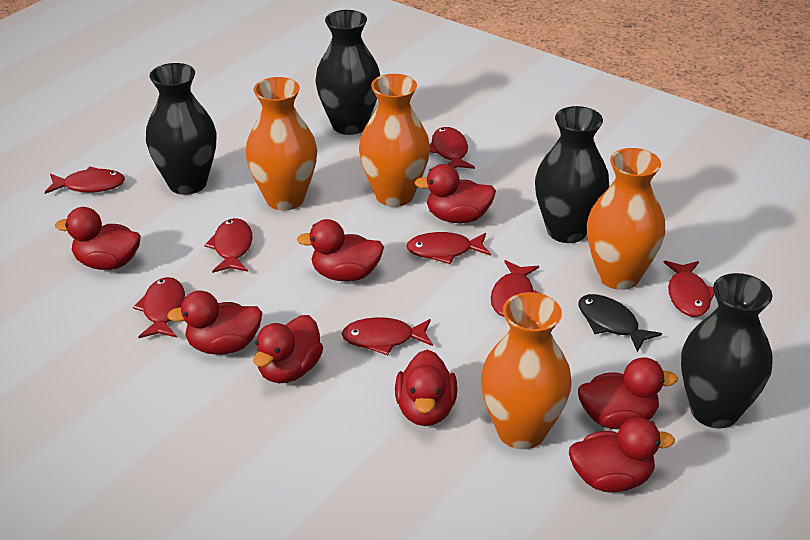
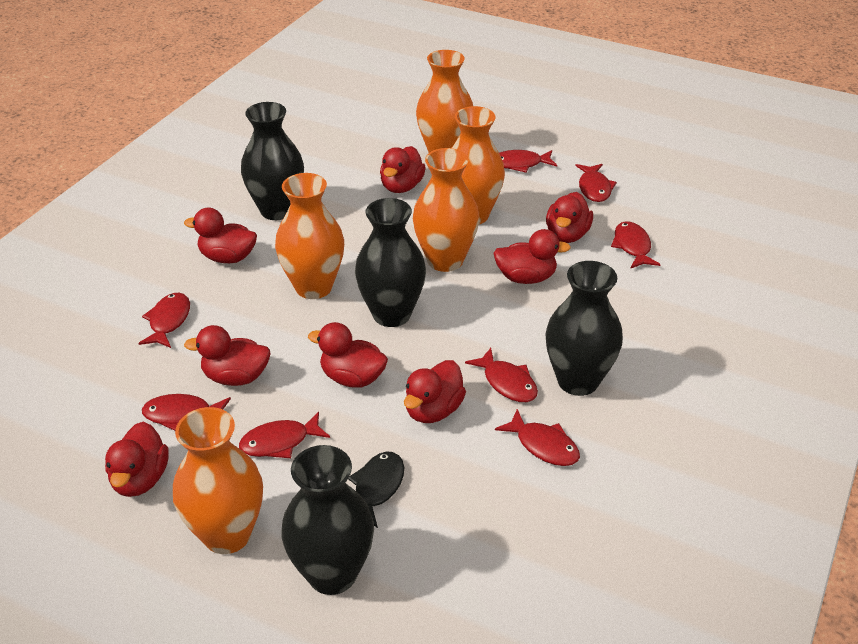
orange vase: 4 -> 5

